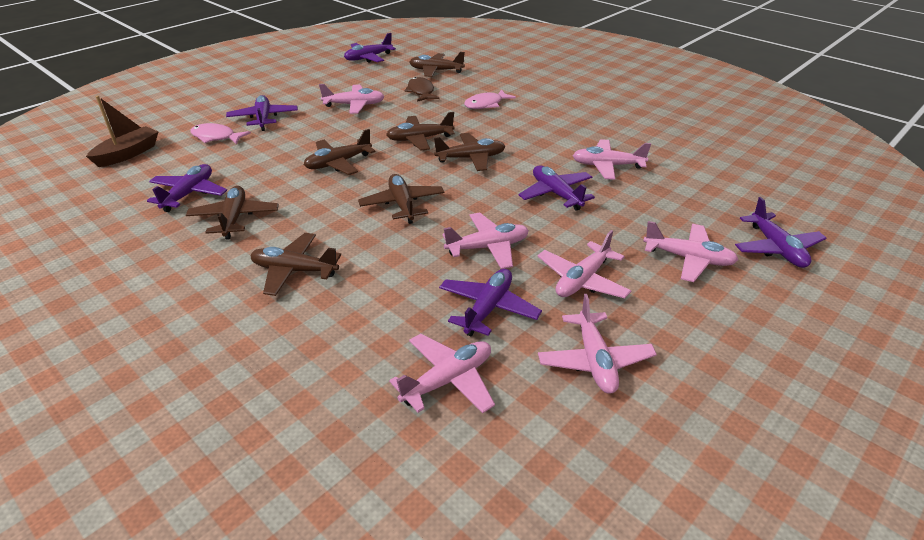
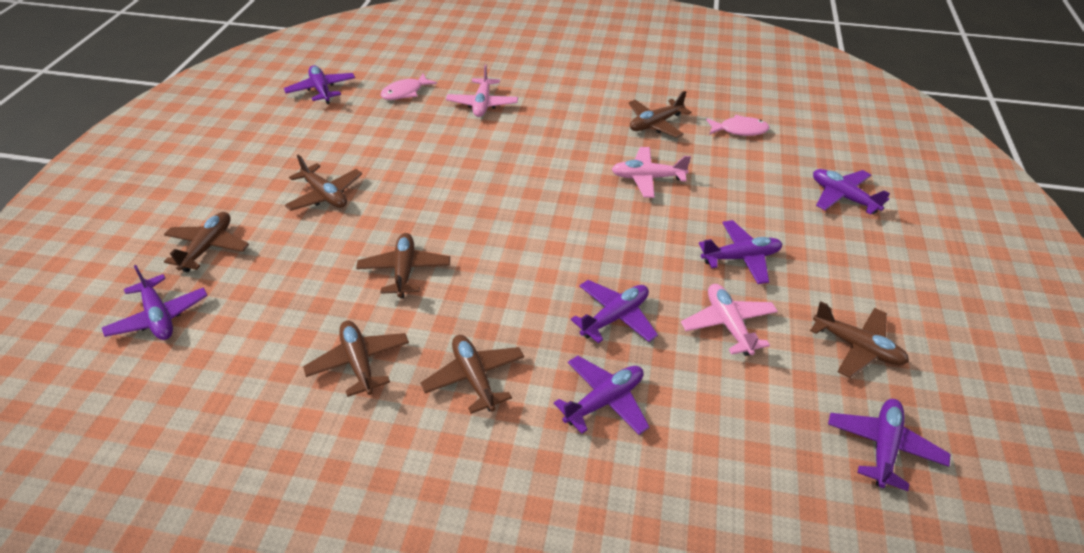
brown boat: 1 -> 0
brown fish: 1 -> 0
pink plane: 7 -> 3
purple plane: 6 -> 7

